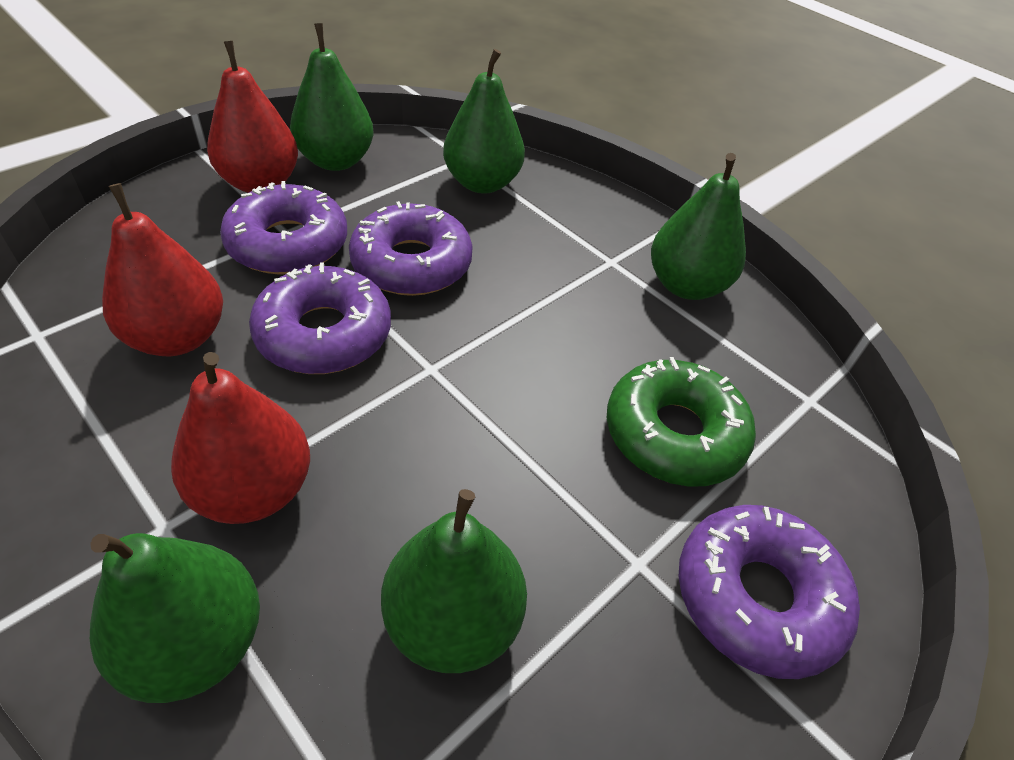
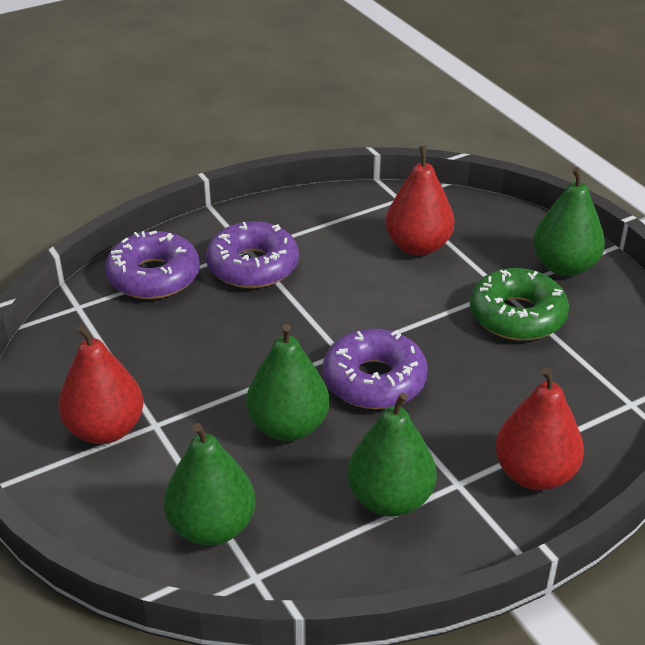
green pear: 5 -> 4
purple donut: 4 -> 3

